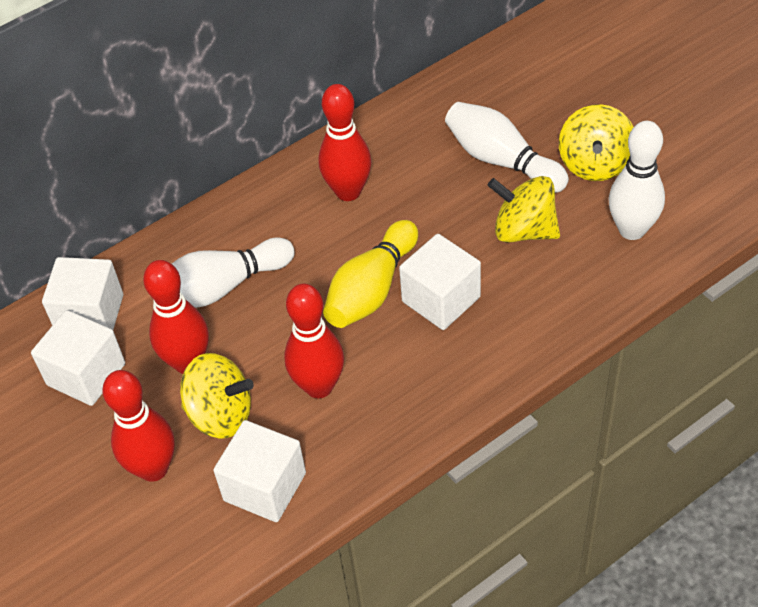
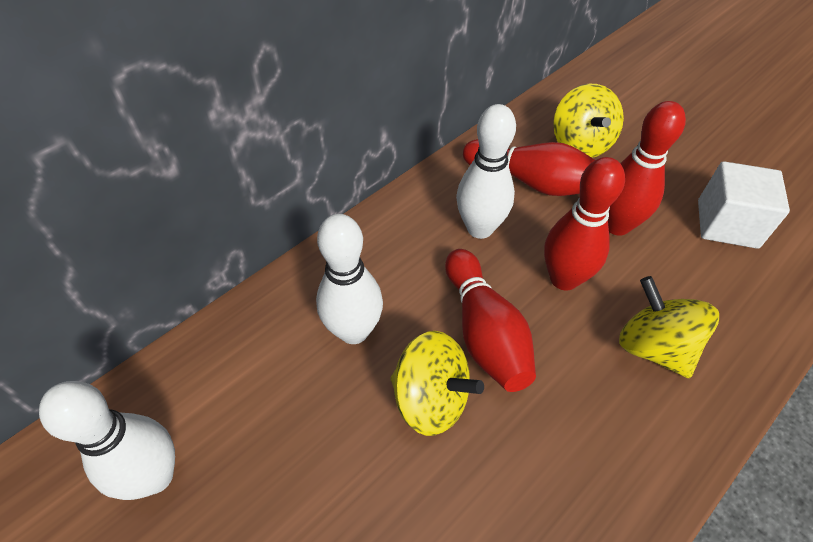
white cube: 4 -> 1
yellow bowling pin: 1 -> 0

